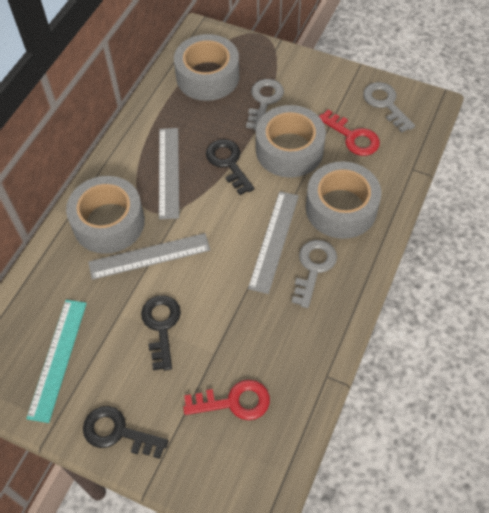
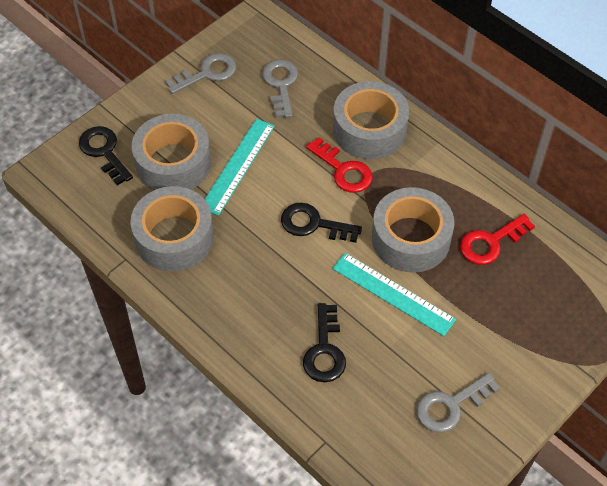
grey ruler: 3 -> 0
turquoise ruler: 1 -> 2

